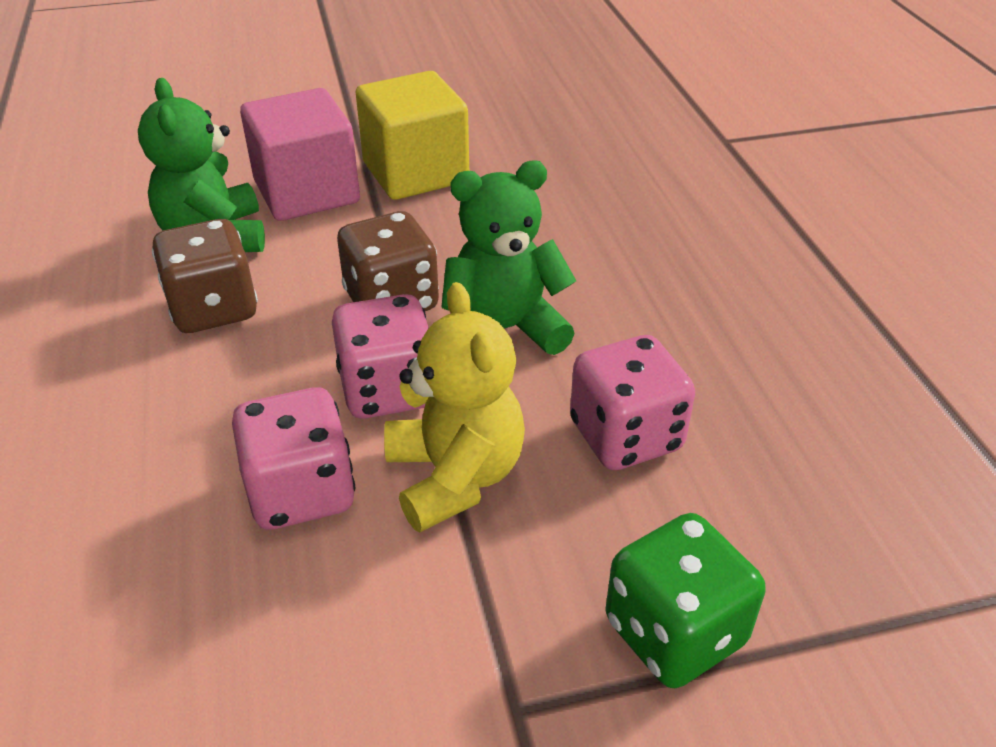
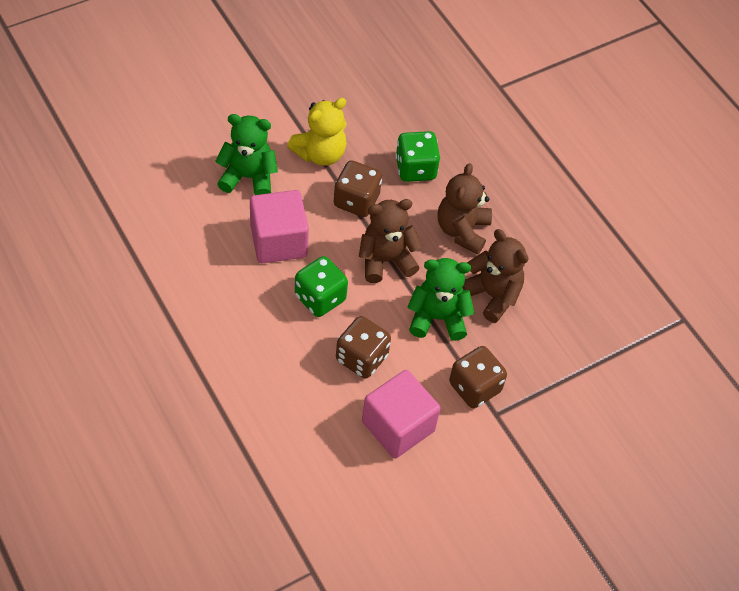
brown dice: 2 -> 3
brown teddy bear: 0 -> 3
green dice: 1 -> 2
pink cube: 1 -> 2
pink dice: 3 -> 0
yellow cube: 1 -> 0

